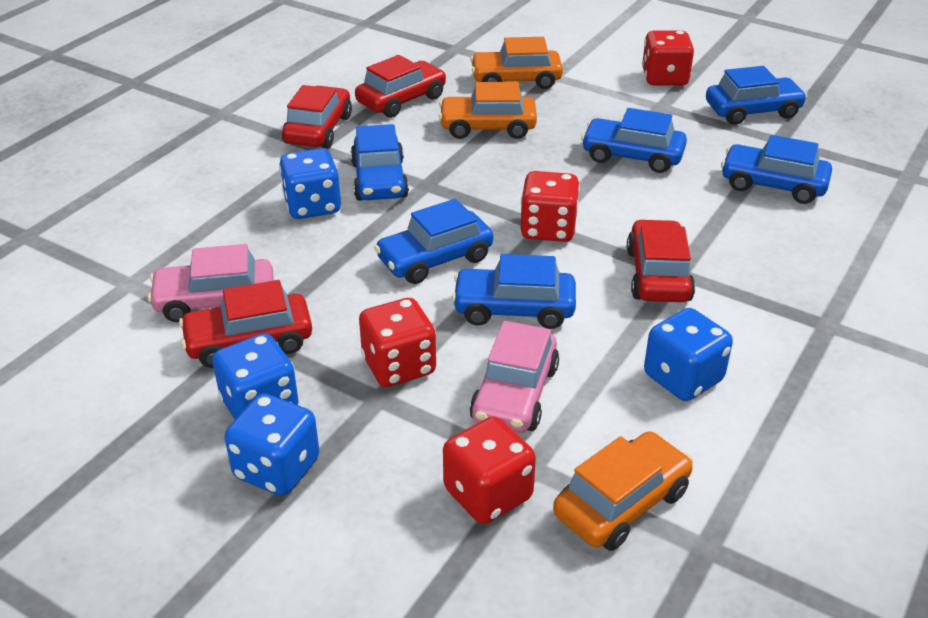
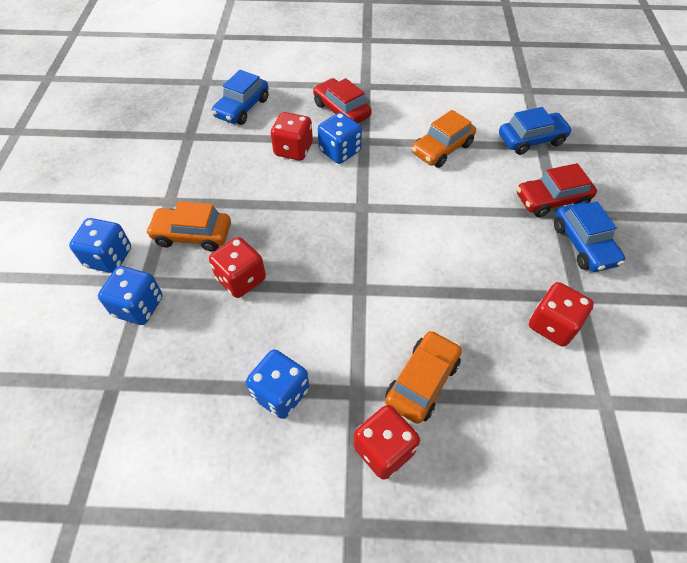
blue car: 6 -> 3
pink car: 2 -> 0
red car: 4 -> 2

